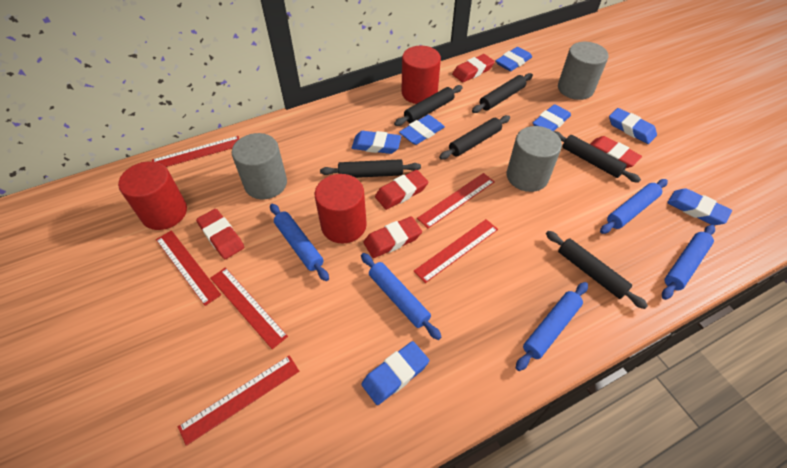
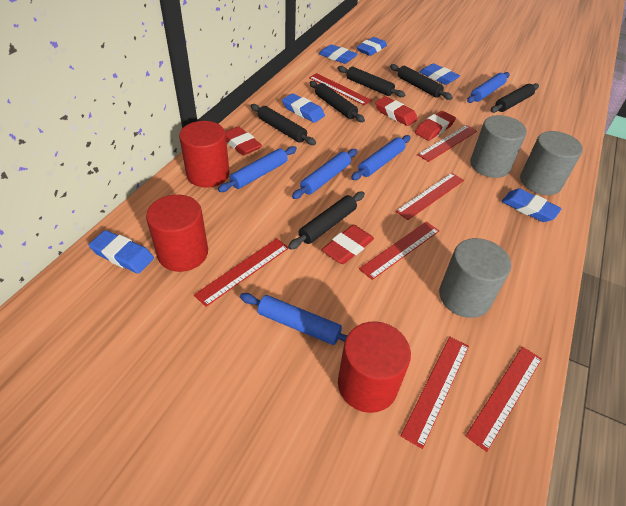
blue eraser: 7 -> 6
red eraser: 5 -> 4
red ruler: 6 -> 7

